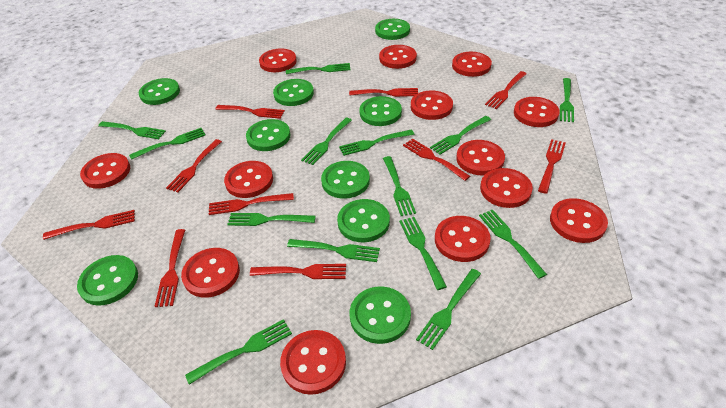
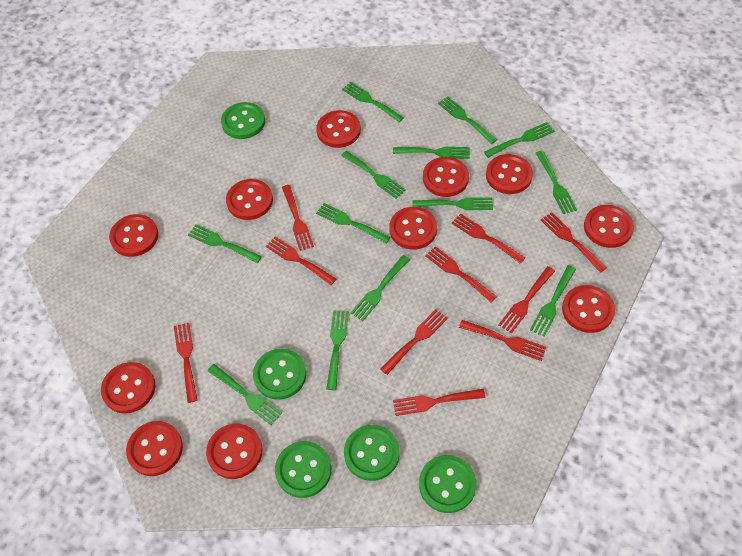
green button: 9 -> 5
green fork: 14 -> 13
red button: 13 -> 11

